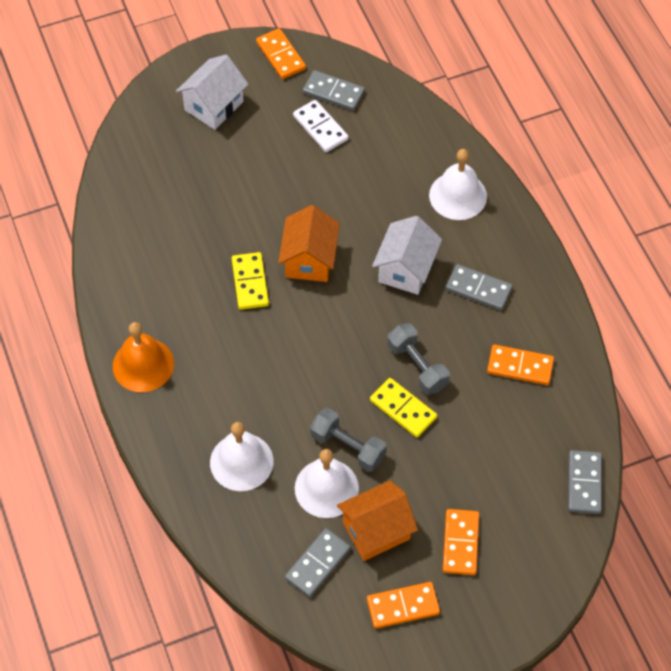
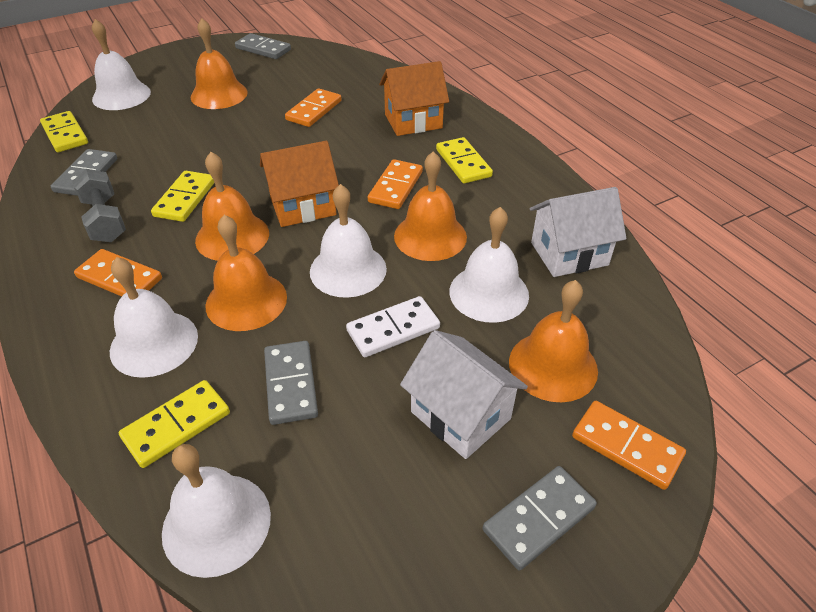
grey dumbbell: 2 -> 1
orange bell: 1 -> 5
white bell: 3 -> 5
yellow domino: 2 -> 4

